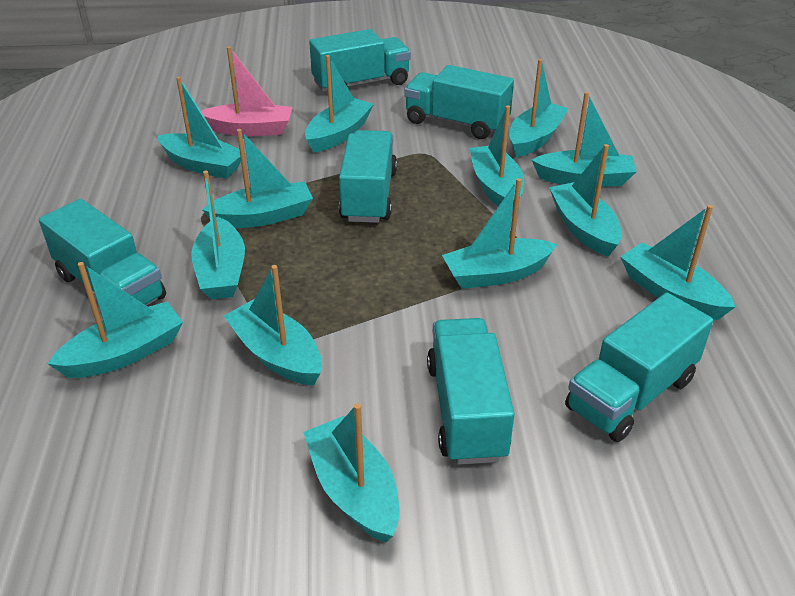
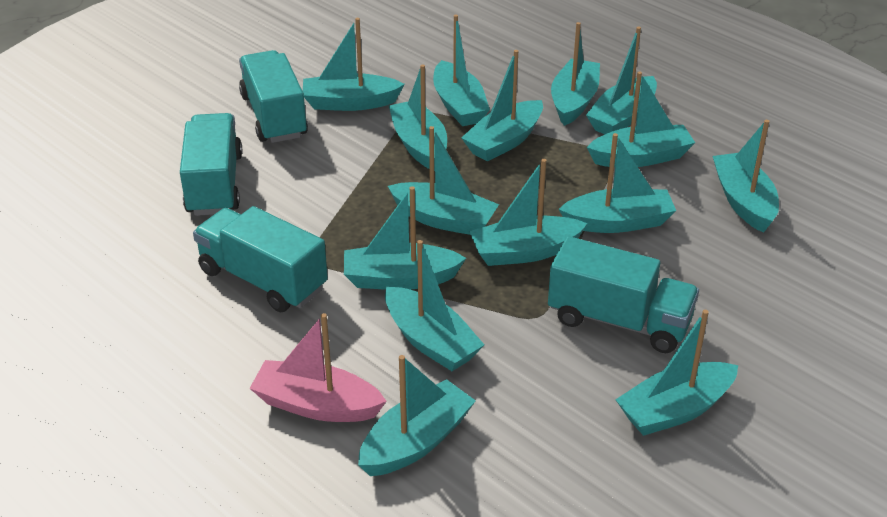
turquoise boat: 13 -> 15
turquoise truck: 6 -> 4

